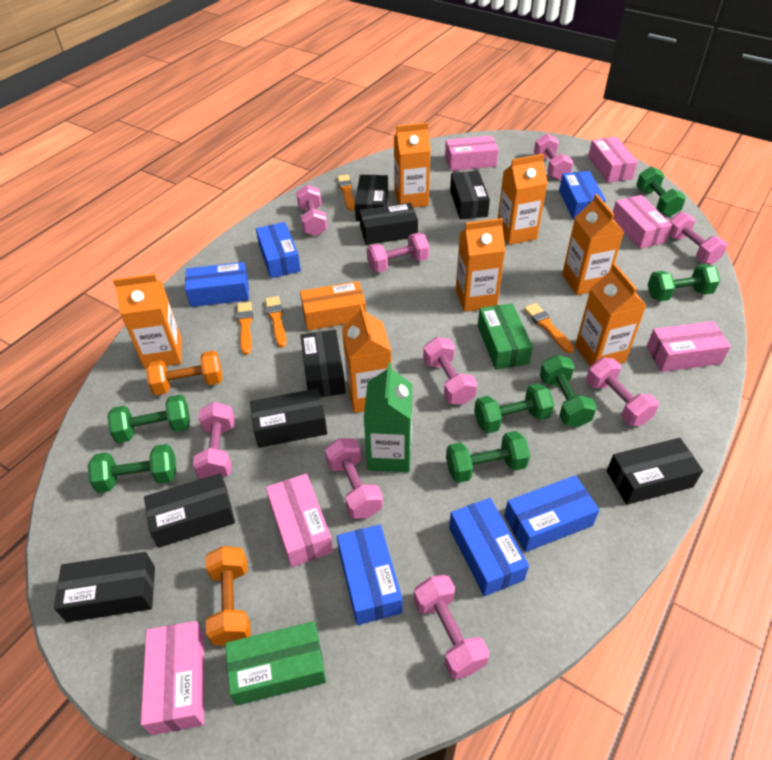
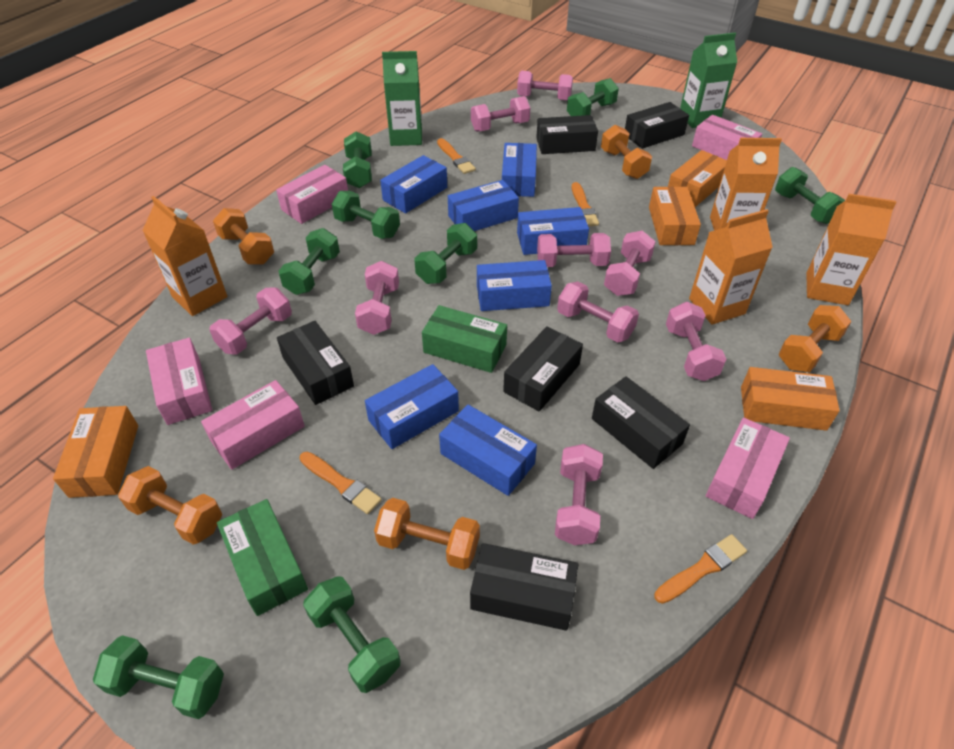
black box: 8 -> 6
blue box: 6 -> 7
green carton: 1 -> 2
green dumbbell: 7 -> 8
orange box: 1 -> 4
orange carton: 7 -> 4
orange dumbbell: 2 -> 5
pink box: 6 -> 5

